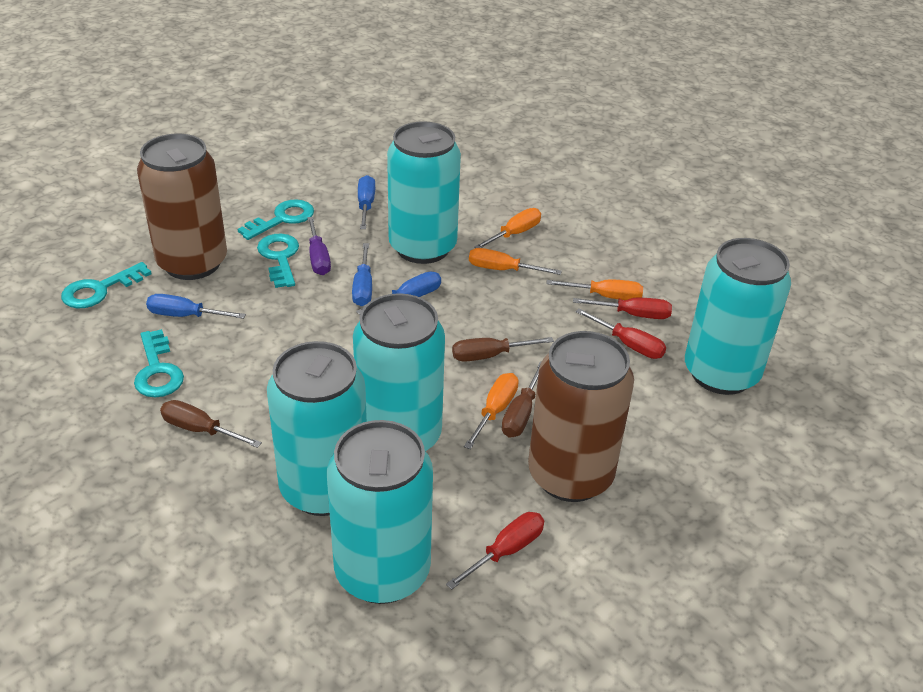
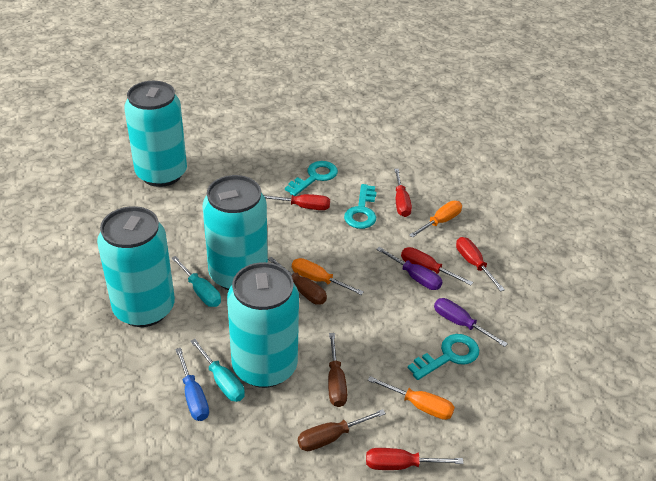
blue screwdriver: 4 -> 1
brown can: 2 -> 0
orange screwdriver: 4 -> 3
purple screwdriver: 1 -> 2
red screwdriver: 3 -> 5
turquoise can: 5 -> 4
turquoise key: 4 -> 3
turquoise screwdriver: 0 -> 2

